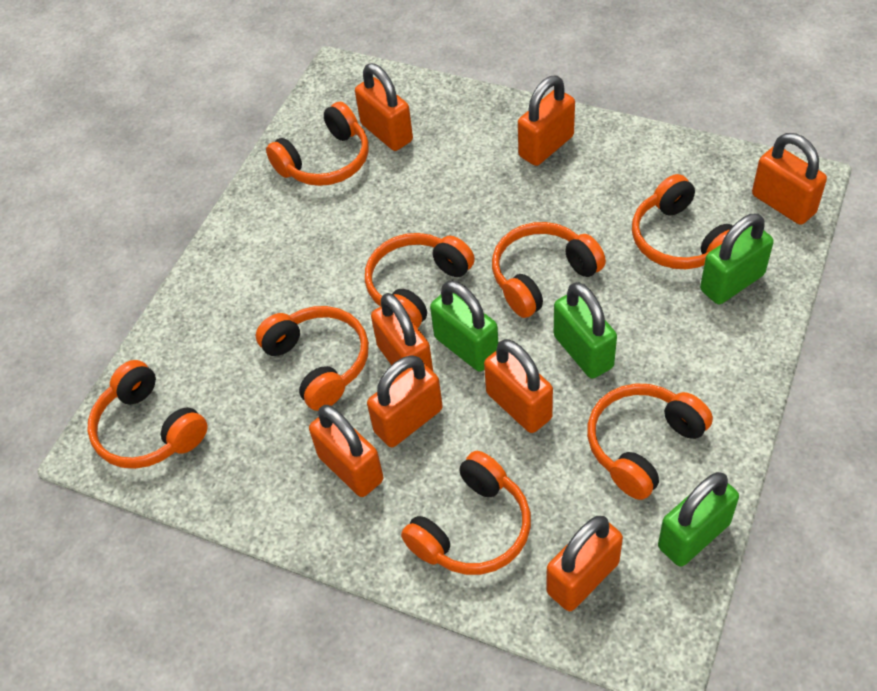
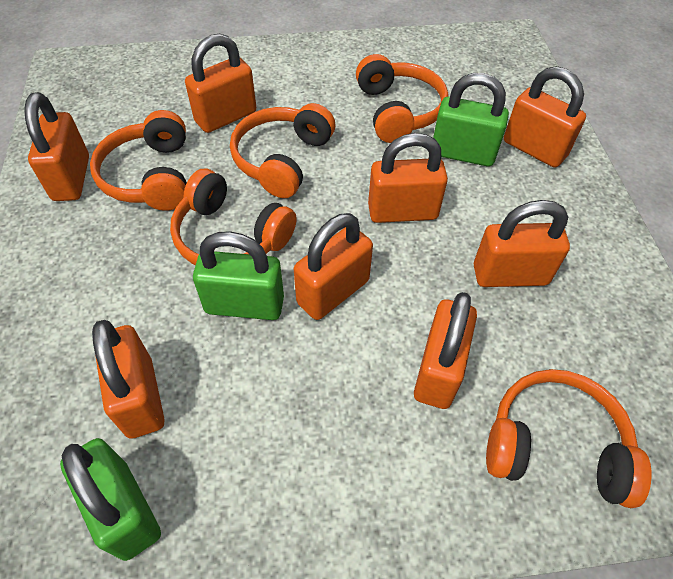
green padlock: 4 -> 3
orange headphones: 8 -> 5

